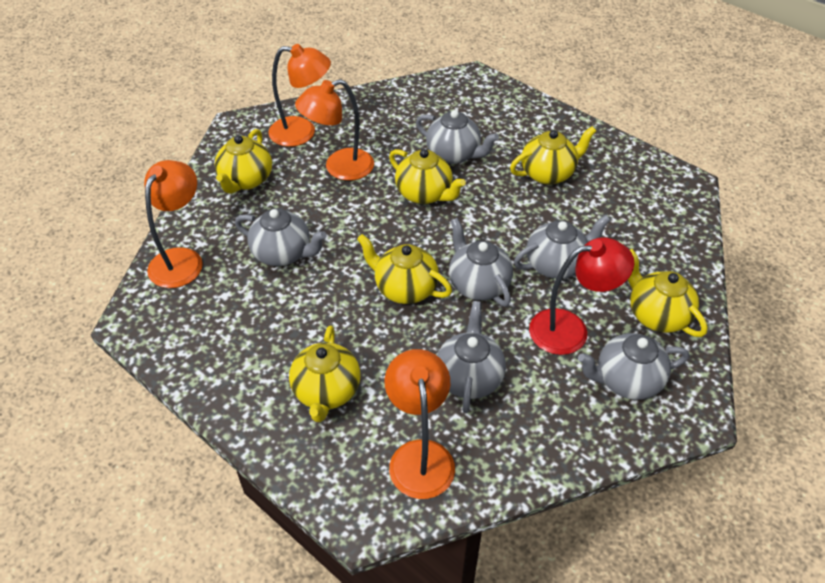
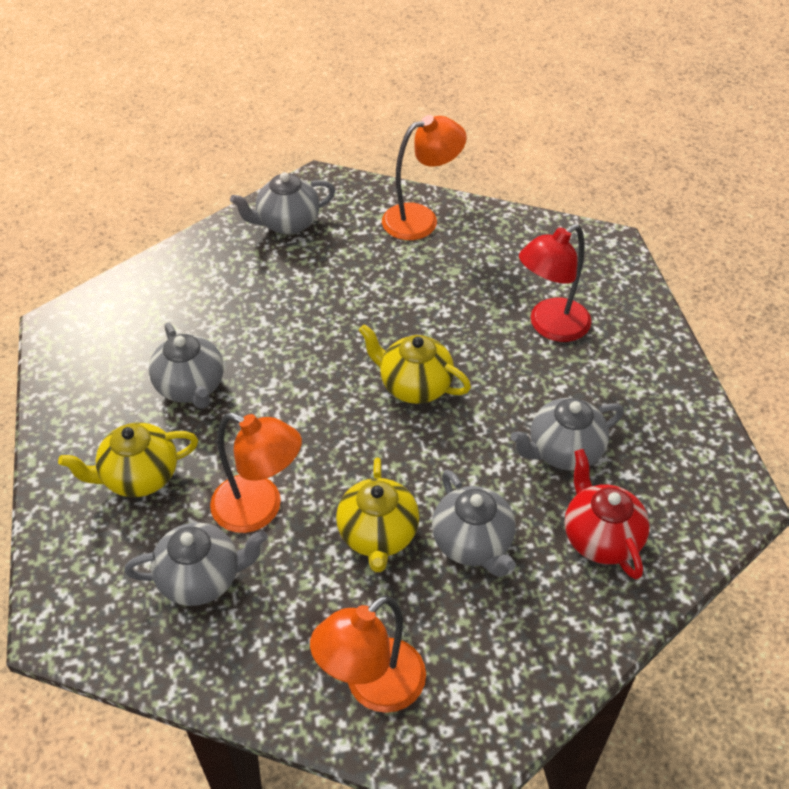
grey teapot: 6 -> 5
orange lamp: 4 -> 3
red teapot: 0 -> 1
yellow teapot: 6 -> 3

